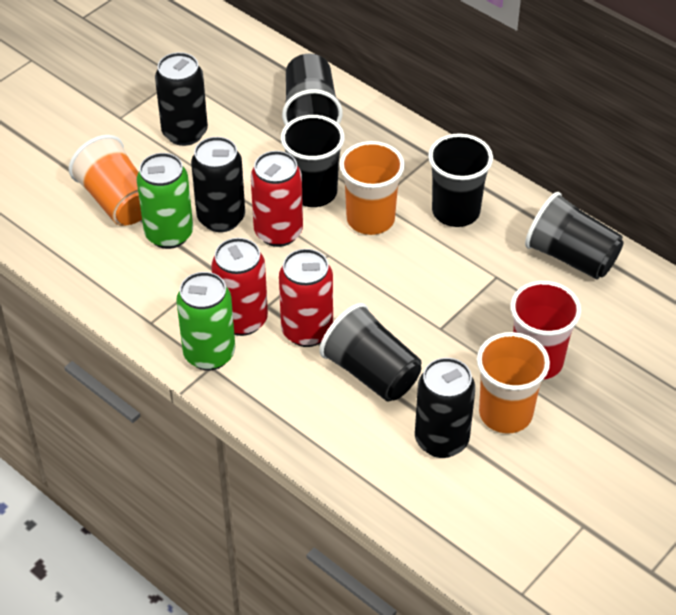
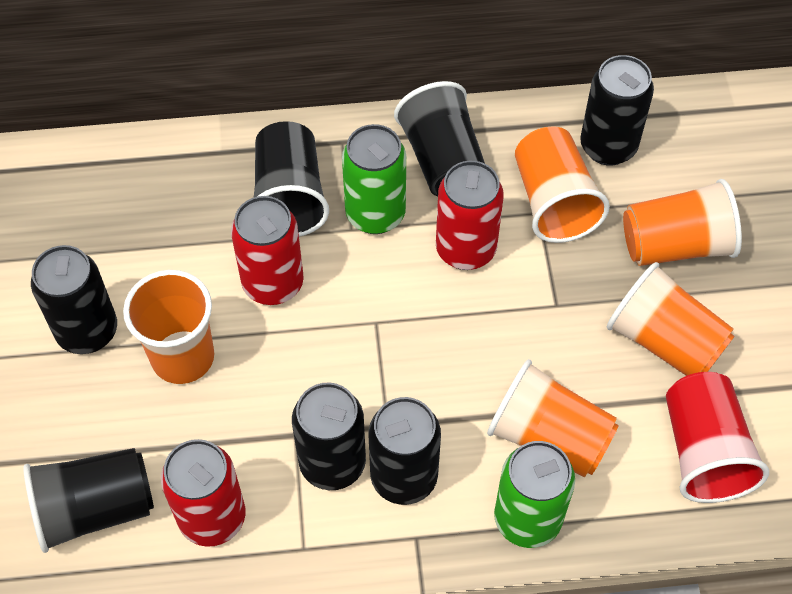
black can: 3 -> 4
black cup: 5 -> 3
orange cup: 3 -> 5

